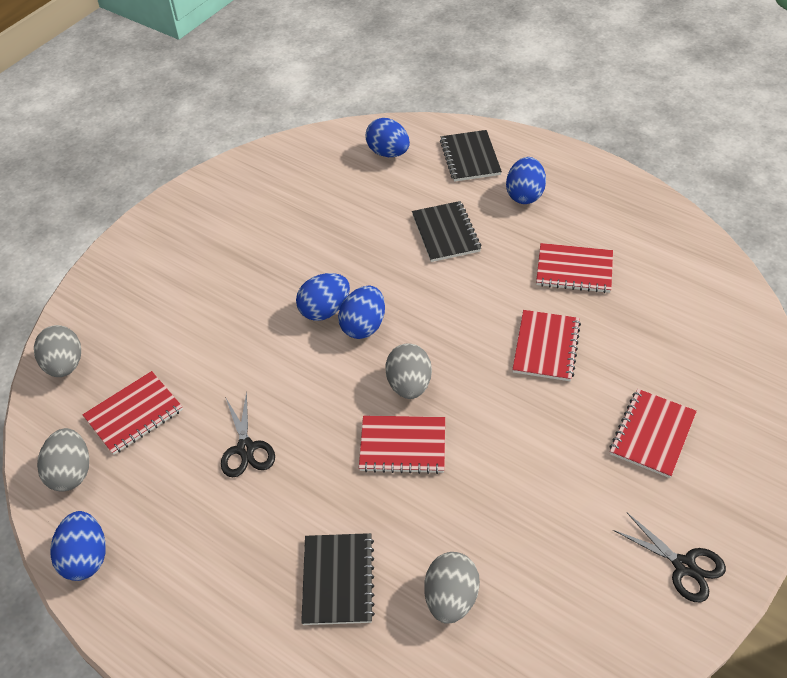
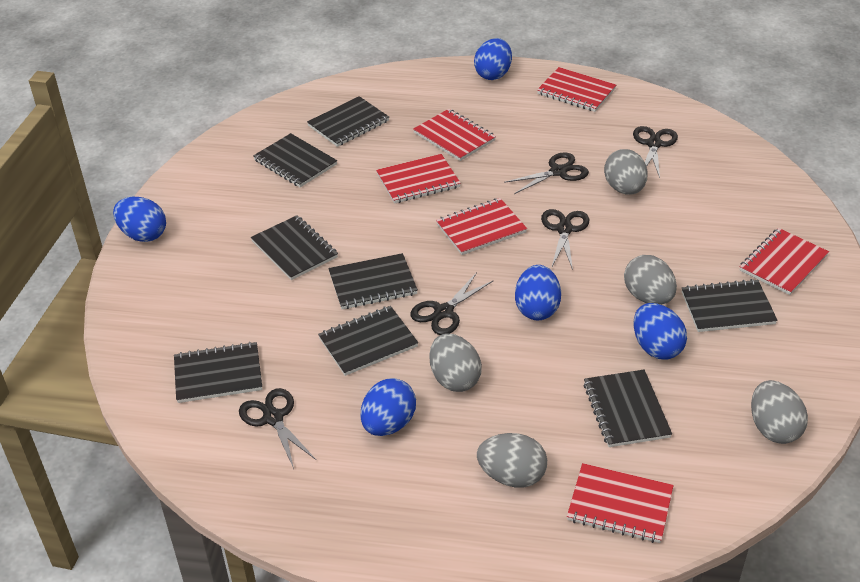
black notebook: 3 -> 8
black scissors: 2 -> 5
grey egg: 4 -> 5
red notebook: 5 -> 6

